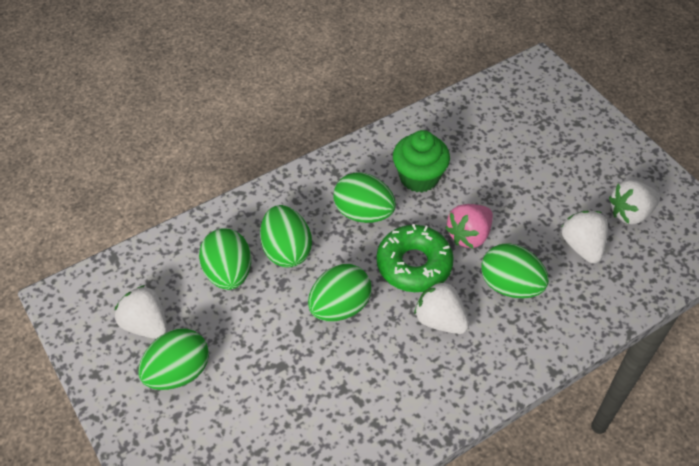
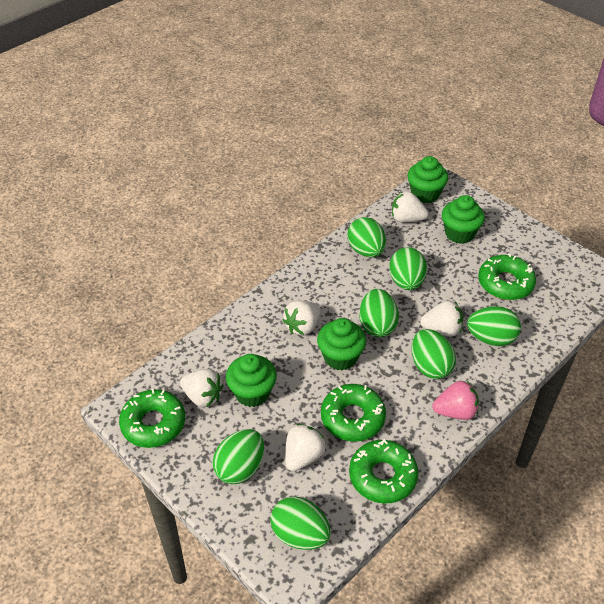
green cupcake: 1 -> 4
green donut: 1 -> 4
green egg: 6 -> 7
white strawberry: 4 -> 5

